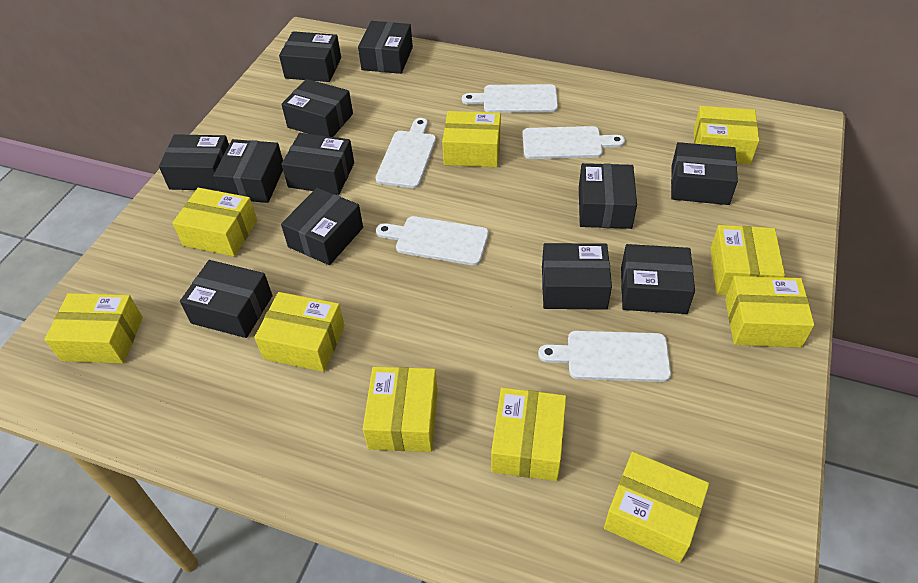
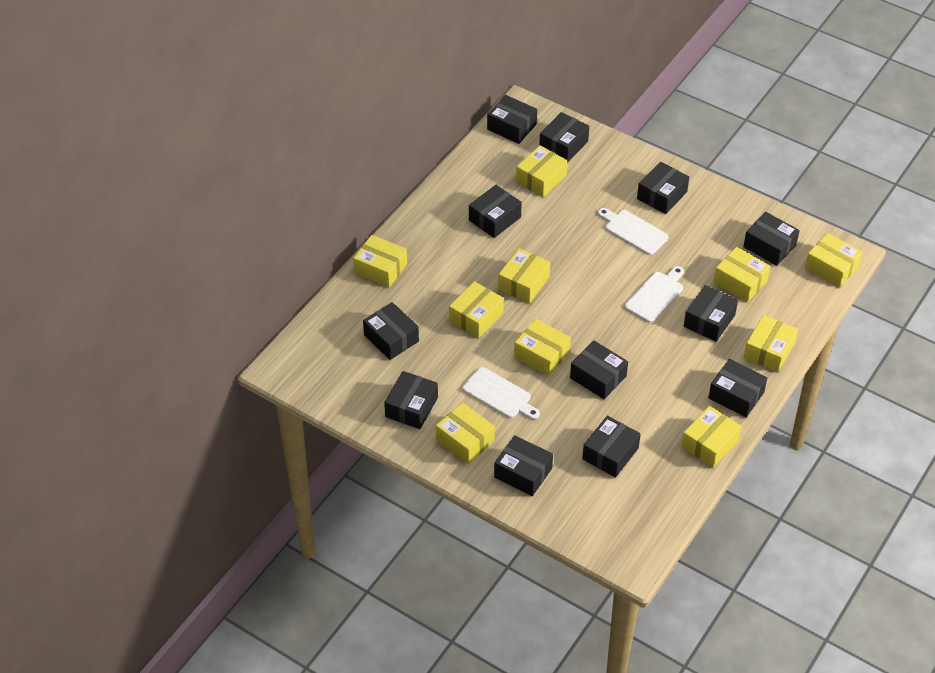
white cutting board: 5 -> 3

